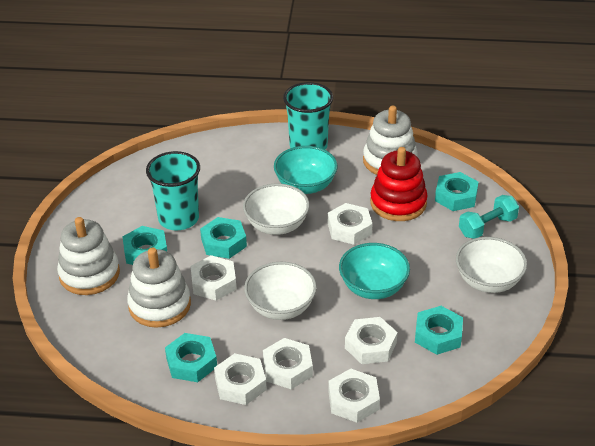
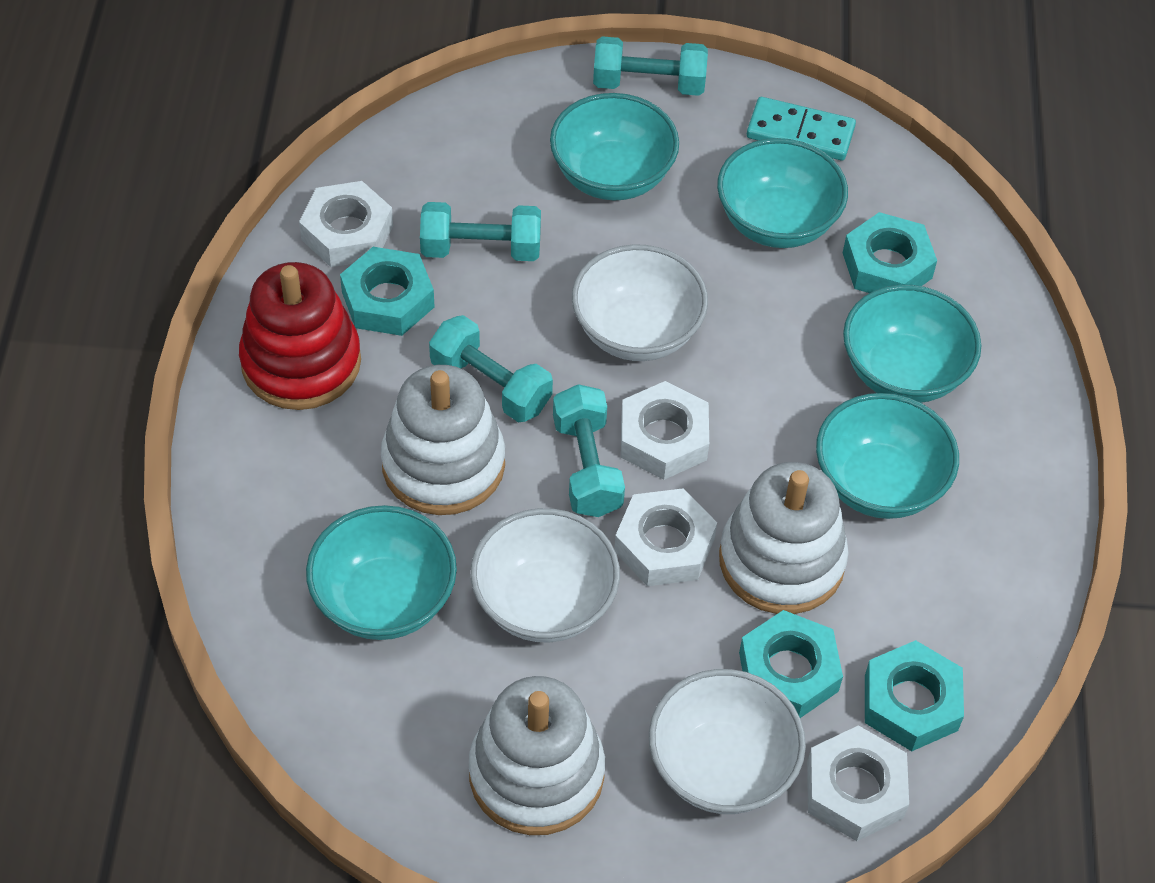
turquoise bowl: 2 -> 5
turquoise cup: 2 -> 0
turquoise domino: 0 -> 1
turquoise dumbbell: 1 -> 4
turquoise nut: 5 -> 4
white nut: 6 -> 4

